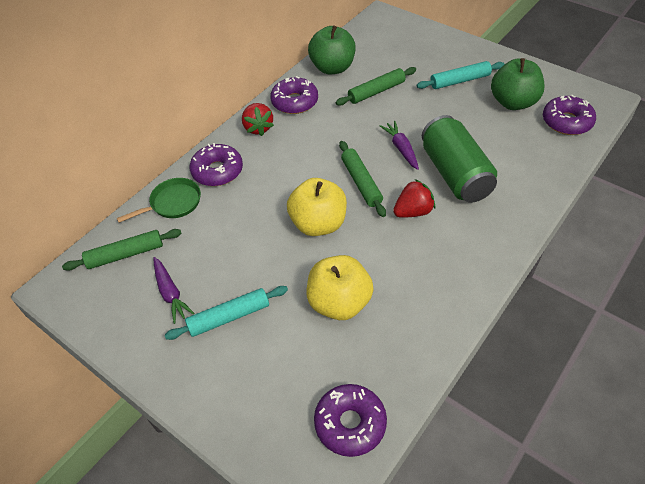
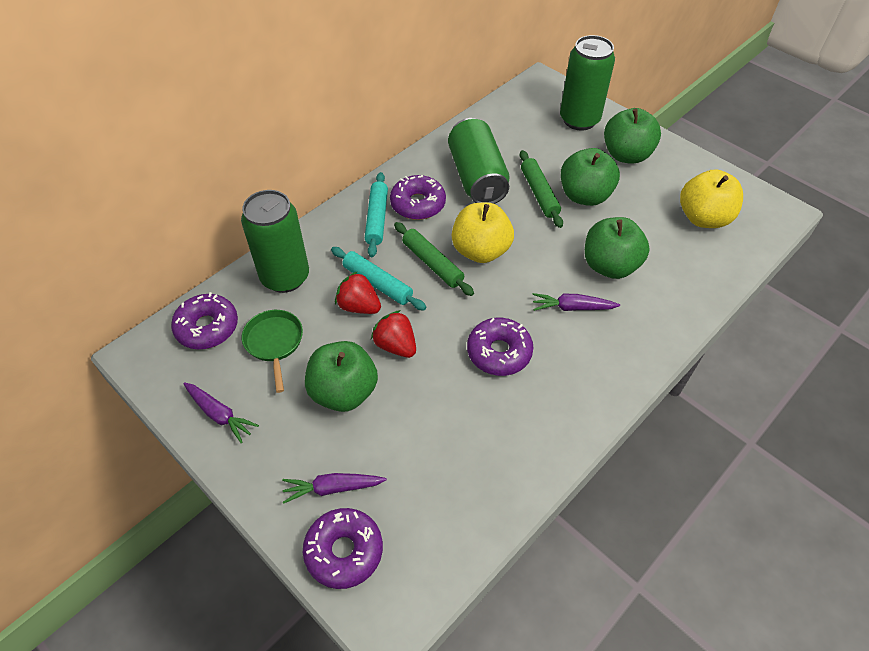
green apple: 2 -> 4
green can: 1 -> 3
green rolling pin: 3 -> 2
purple carrot: 2 -> 3

